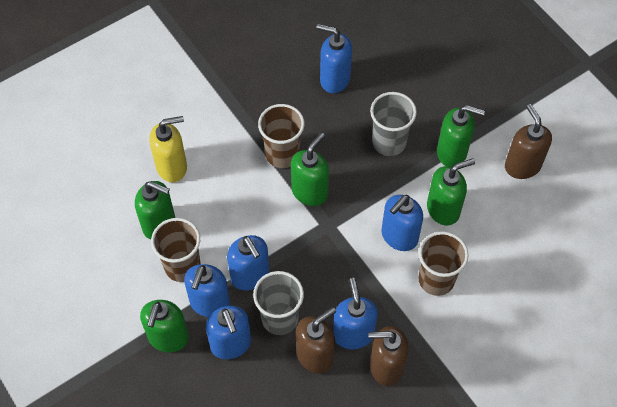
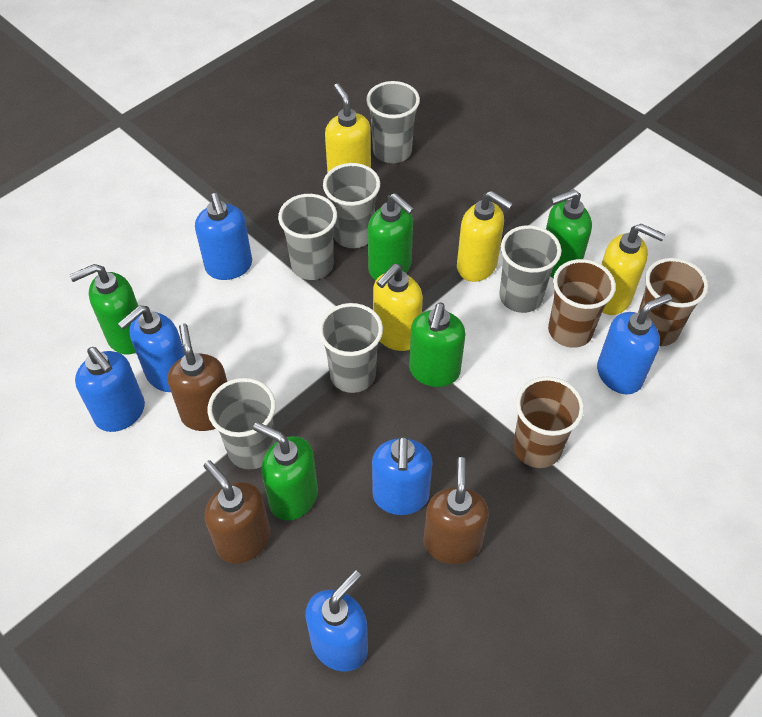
grey cup: 2 -> 6
yellow soap dispenser: 1 -> 4

